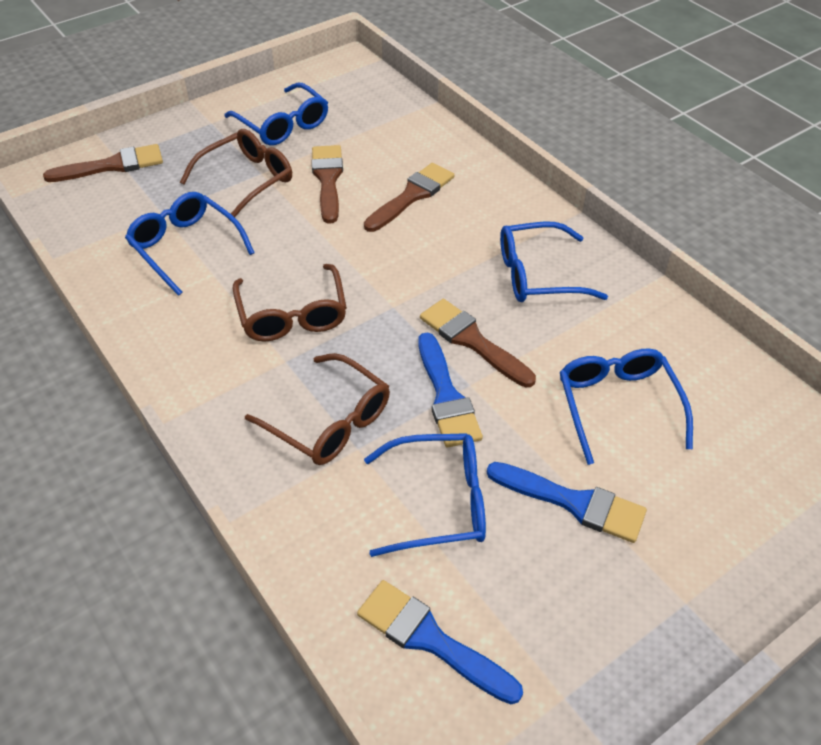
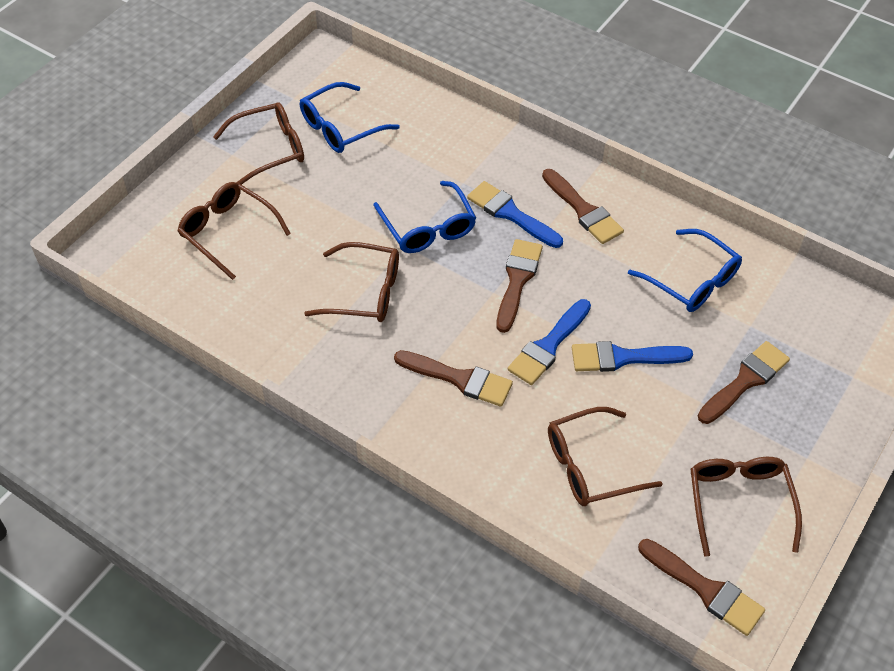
blue glasses: 5 -> 3
brown brush: 4 -> 5
brown glasses: 3 -> 5

